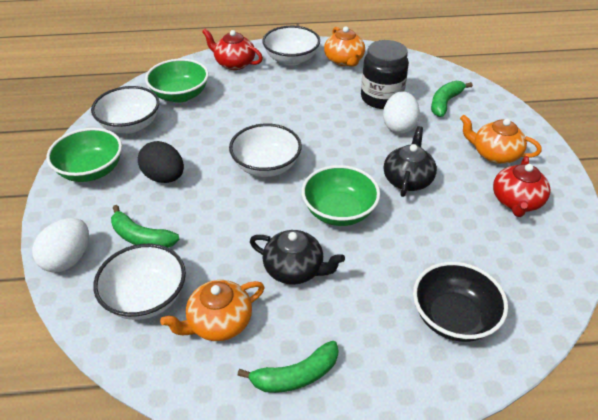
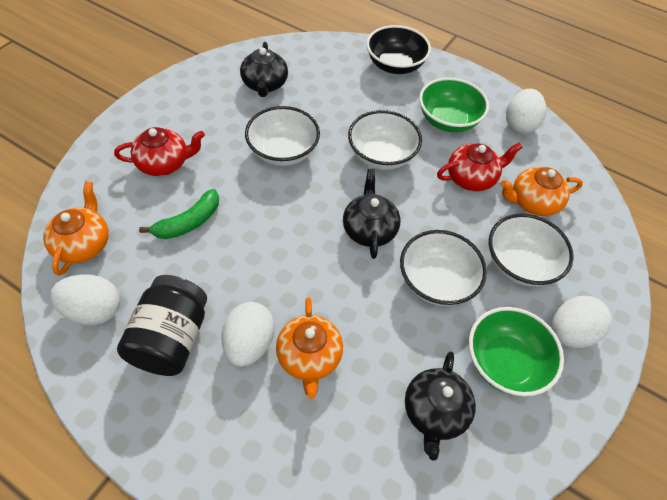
black egg: 1 -> 0
black teapot: 2 -> 3
green banana: 3 -> 1
green bowl: 3 -> 2
white egg: 2 -> 4

